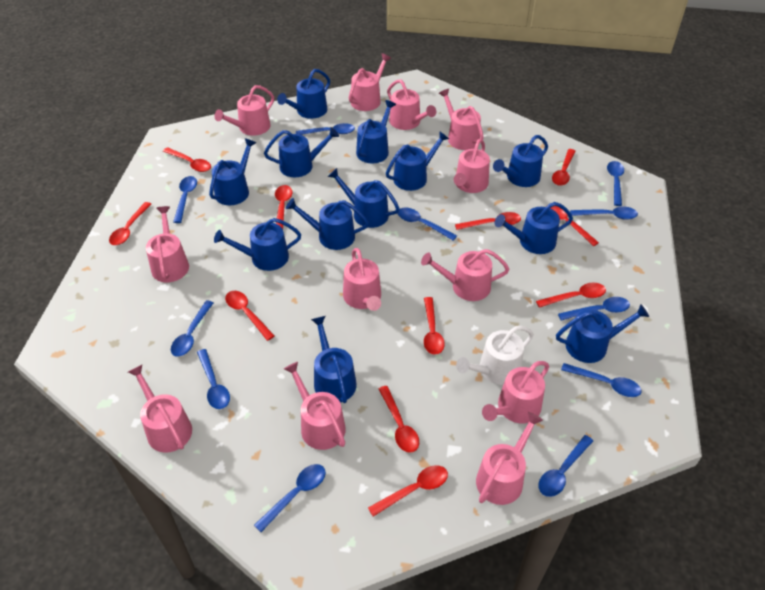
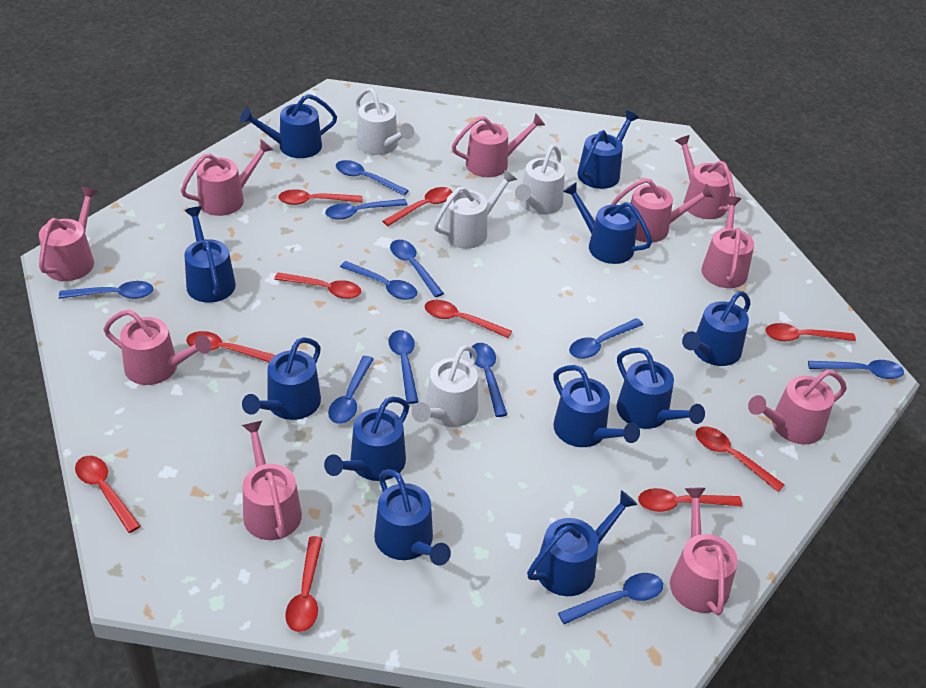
blue watering can: 12 -> 11
pink watering can: 12 -> 10
red spoon: 11 -> 10
white watering can: 1 -> 4

